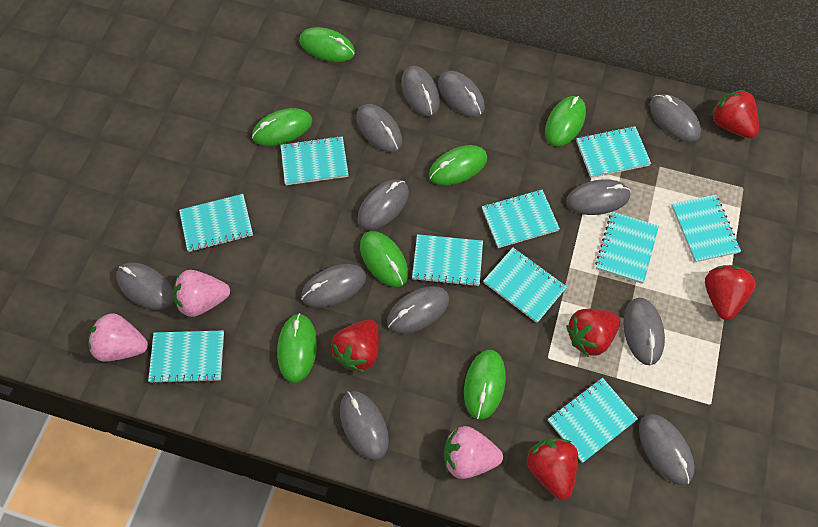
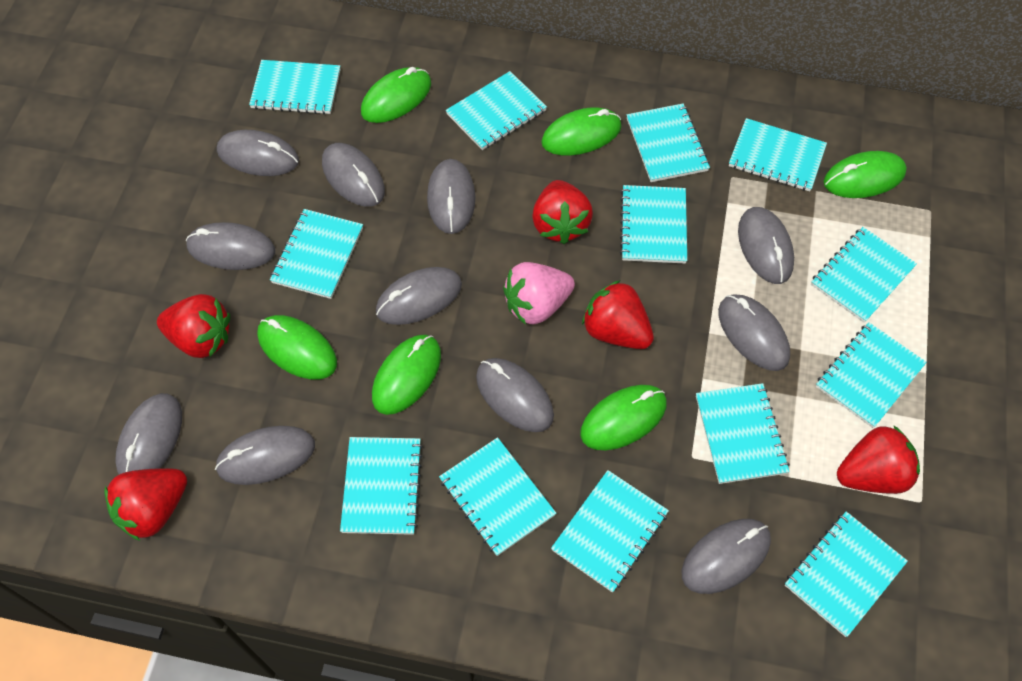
green mouse: 7 -> 6
grey mouse: 12 -> 11
pink strawberry: 3 -> 1
turquoise notebook: 10 -> 13

